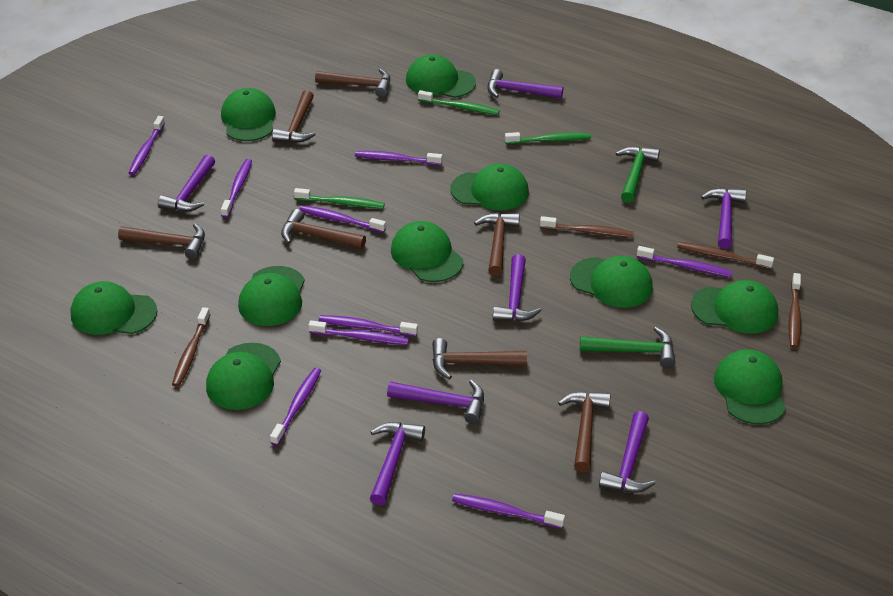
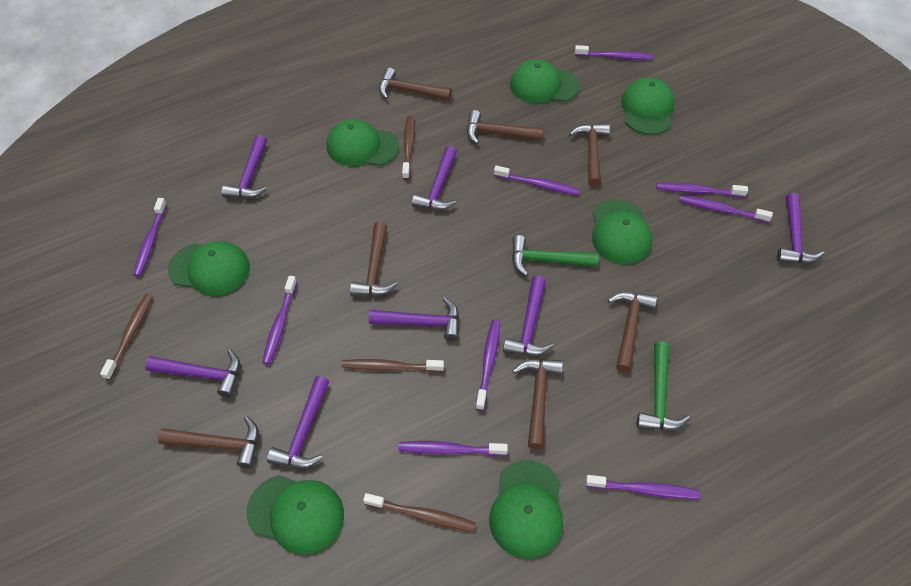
green cap: 10 -> 7
green toothbrush: 3 -> 0

